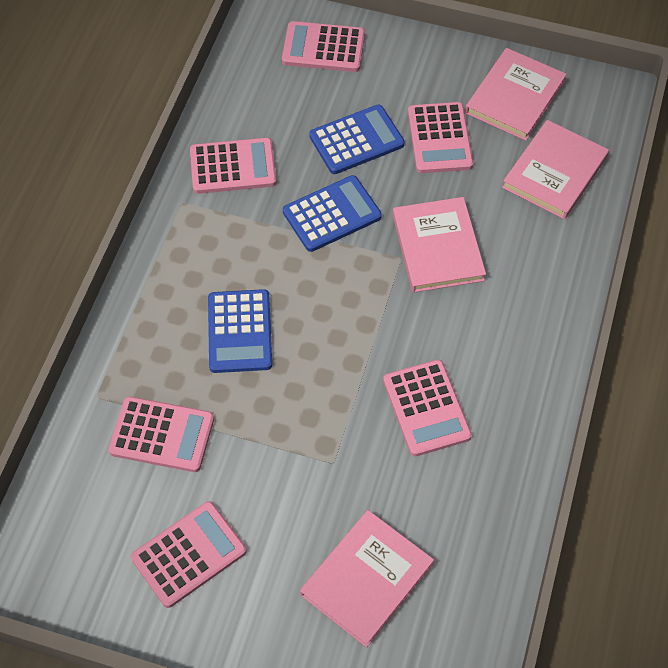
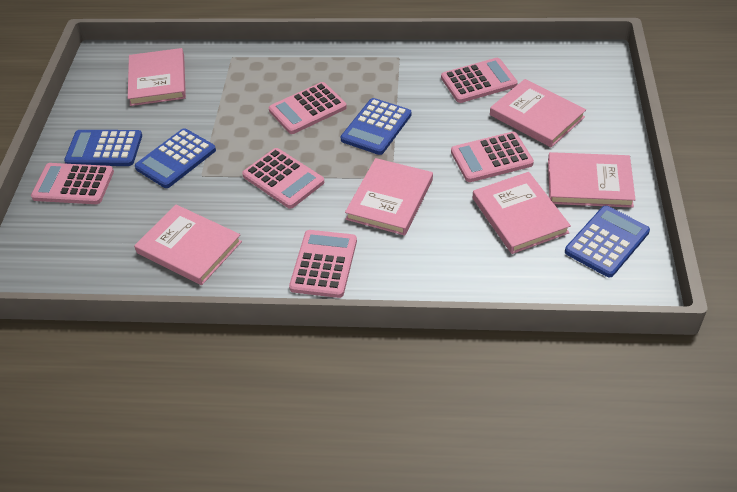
blue calculator: 3 -> 4
pink book: 4 -> 6

